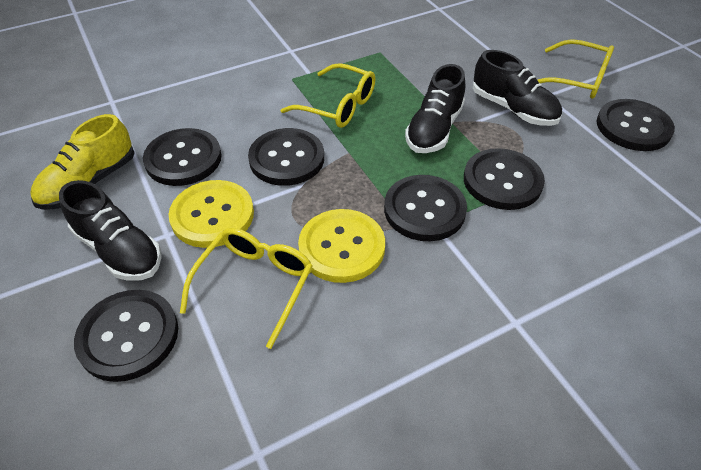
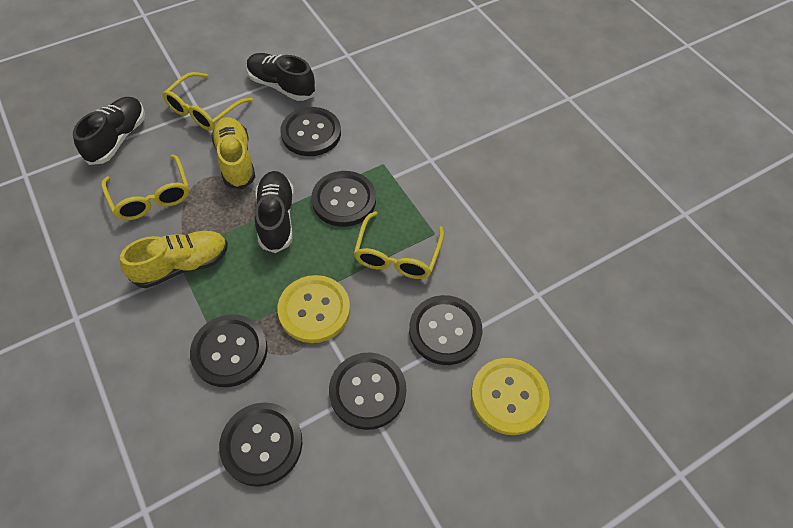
yellow shoe: 1 -> 2

